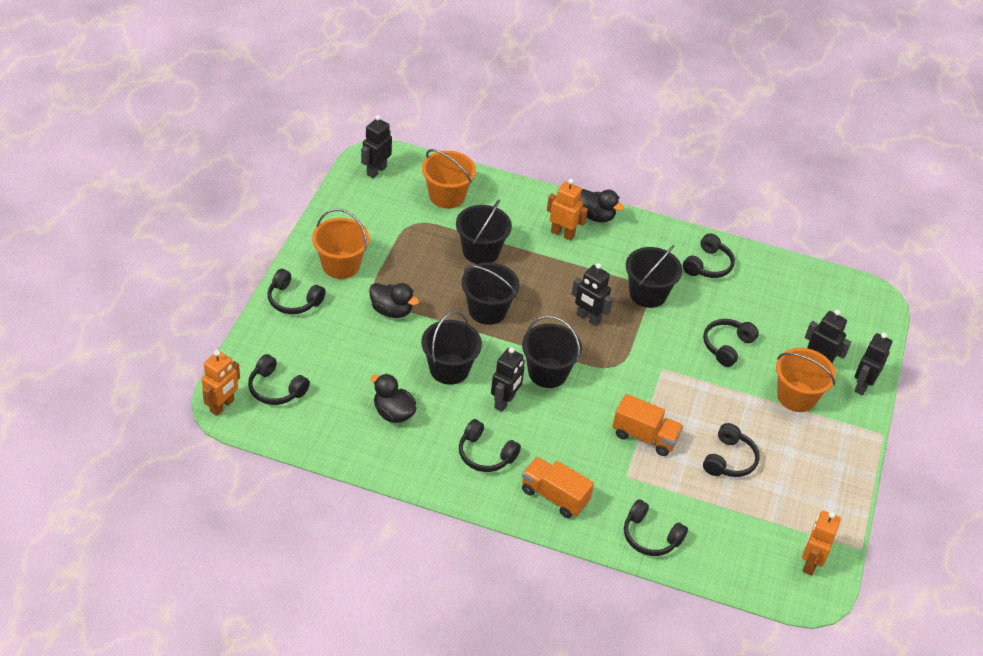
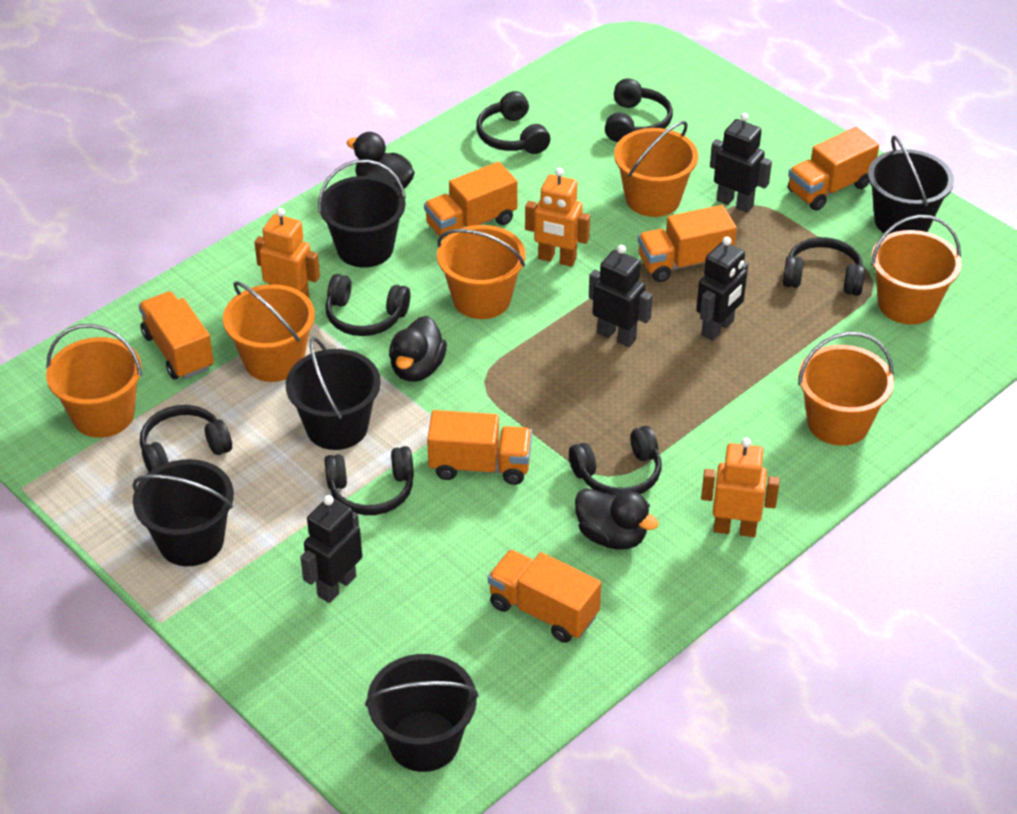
black robot: 5 -> 4
orange bucket: 3 -> 6
orange truck: 2 -> 6

